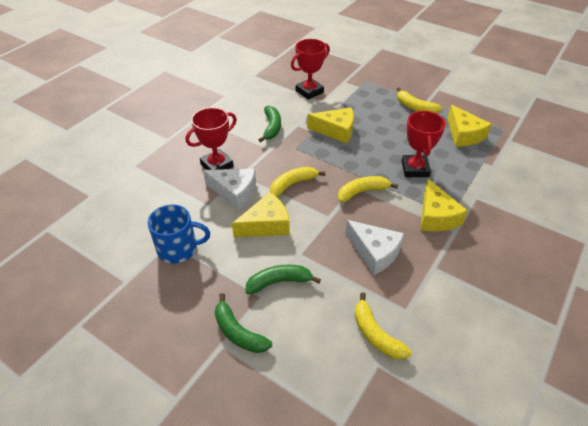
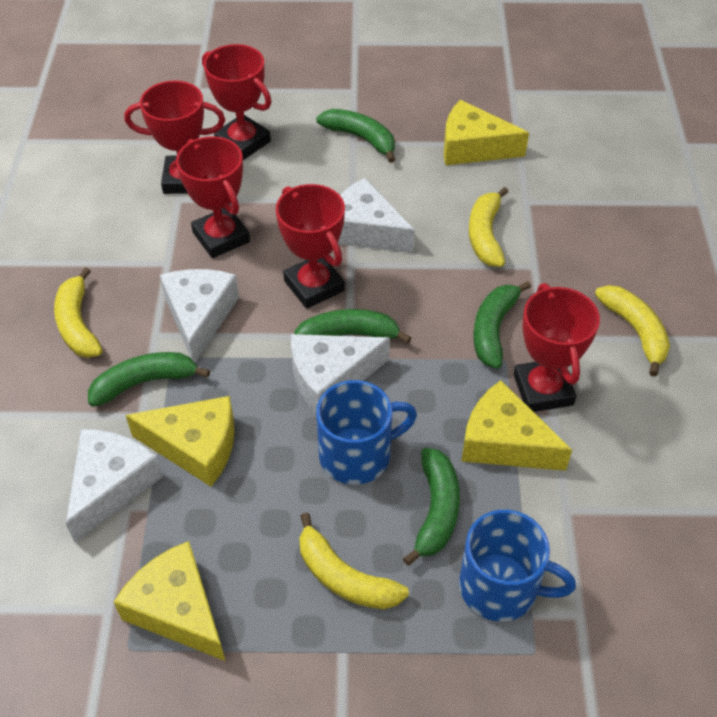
blue mug: 1 -> 2
green banana: 3 -> 5
red trophy: 3 -> 5
white cheese: 2 -> 4

